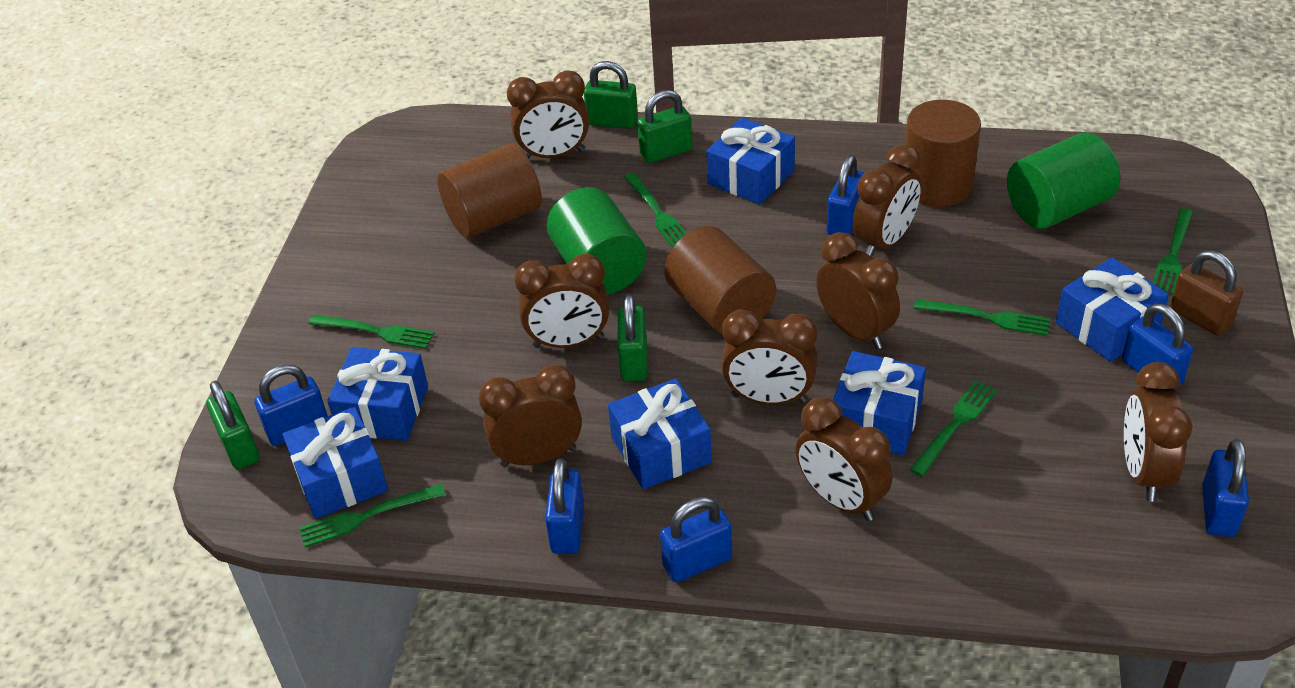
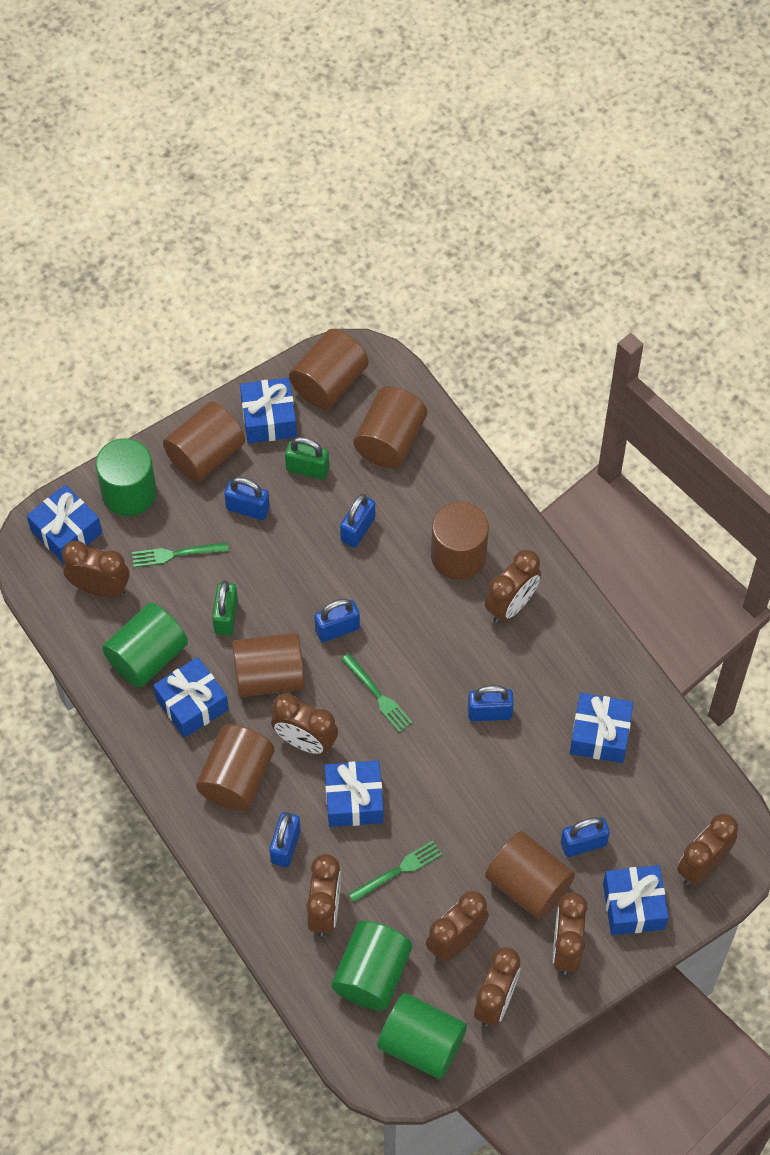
brown cylinder: 3 -> 7
brown padlock: 1 -> 0
green cylinder: 2 -> 4
green fork: 6 -> 3
green padlock: 4 -> 2

